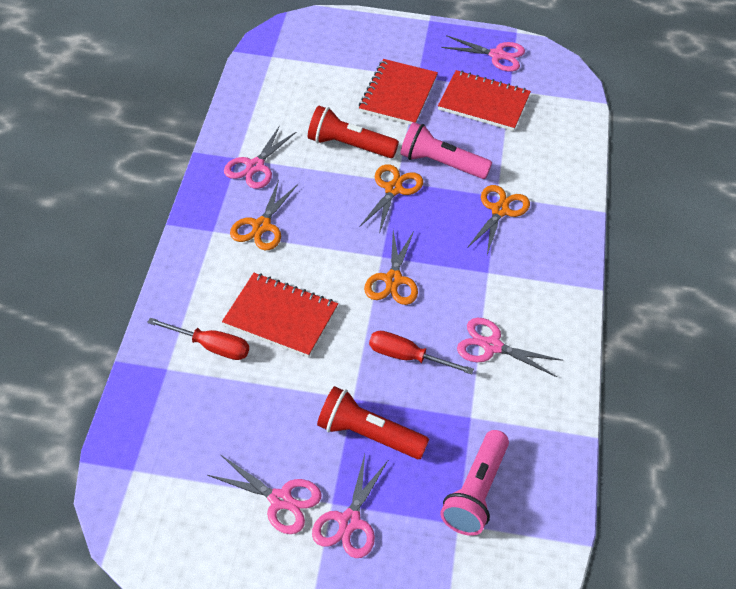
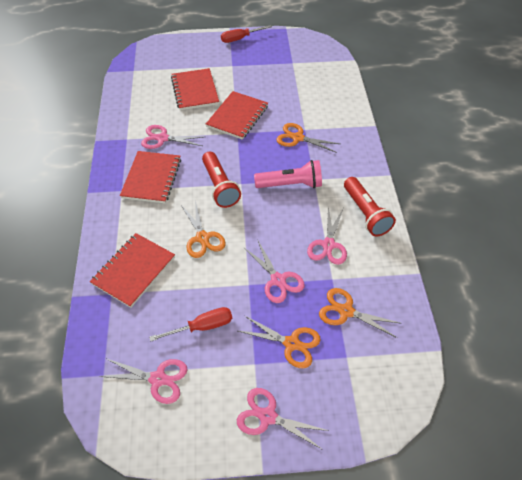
pink flashlight: 2 -> 1
red notebook: 3 -> 4

